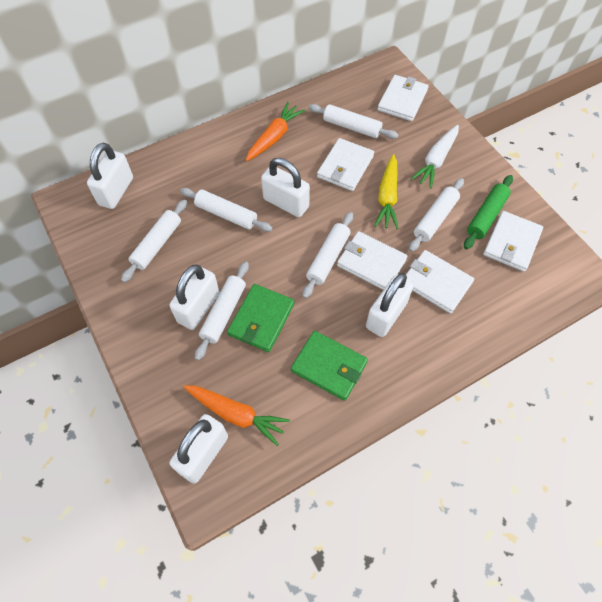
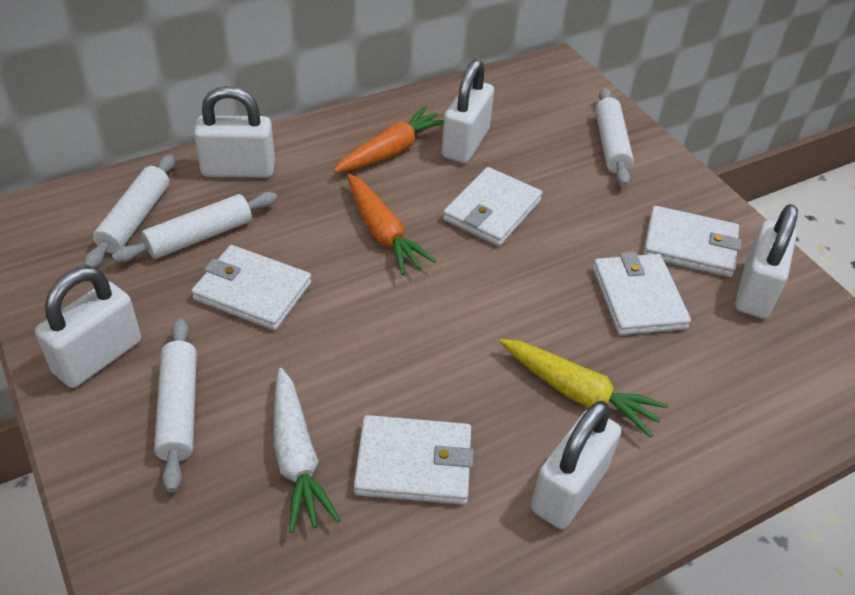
green rolling pin: 1 -> 0
green wallet: 2 -> 0
white rolling pin: 6 -> 4

